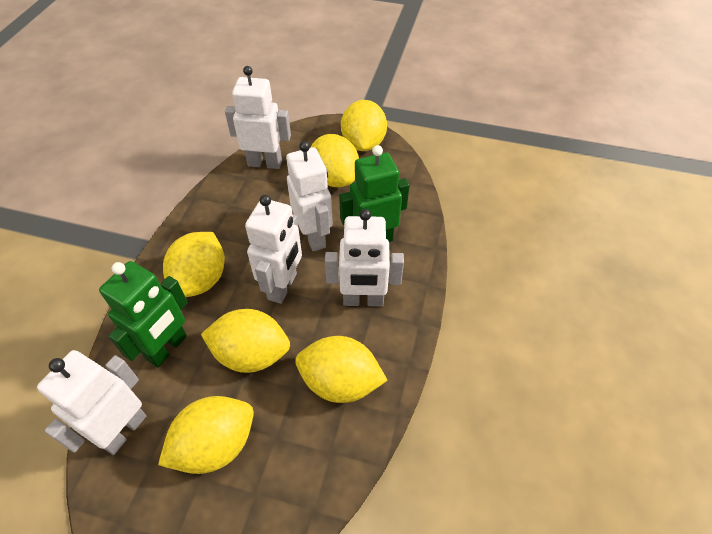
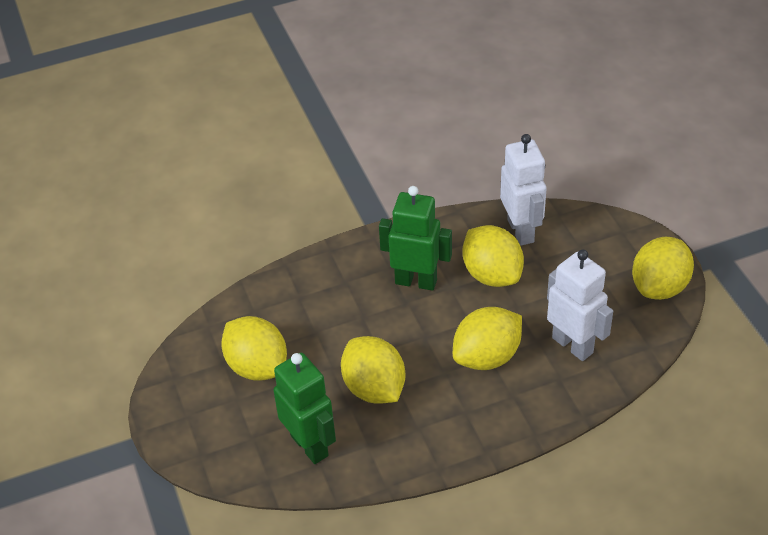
white robot: 5 -> 2
yellow lemon: 6 -> 5

